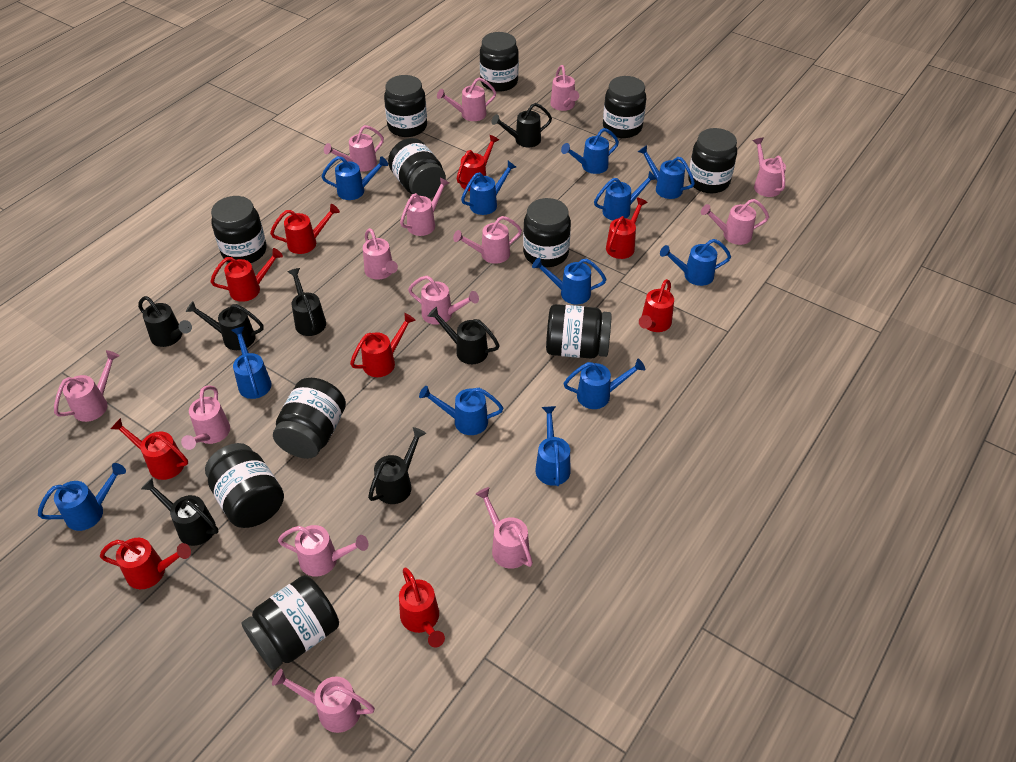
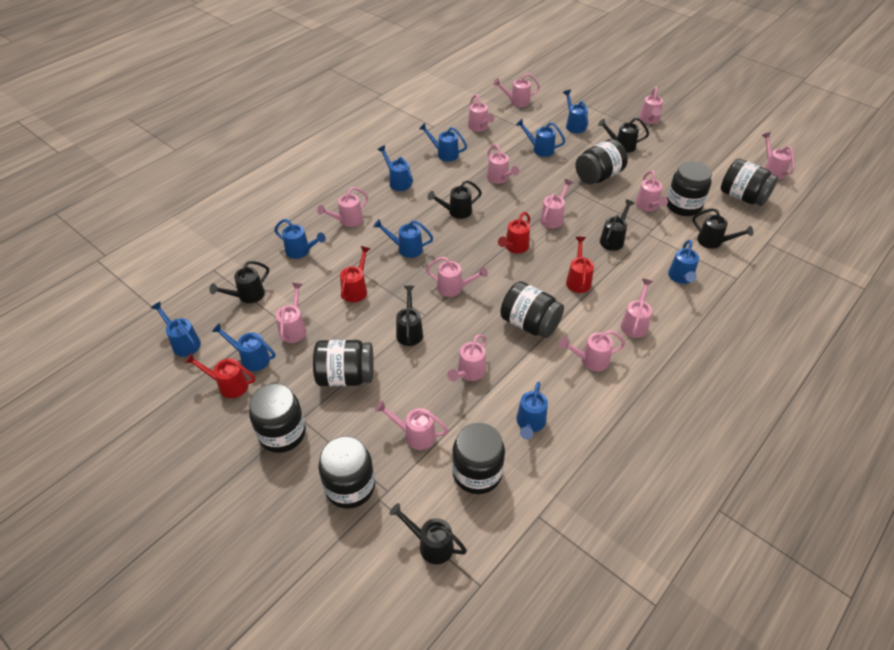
black jar: 11 -> 8
blue watering can: 12 -> 10
red watering can: 9 -> 4

